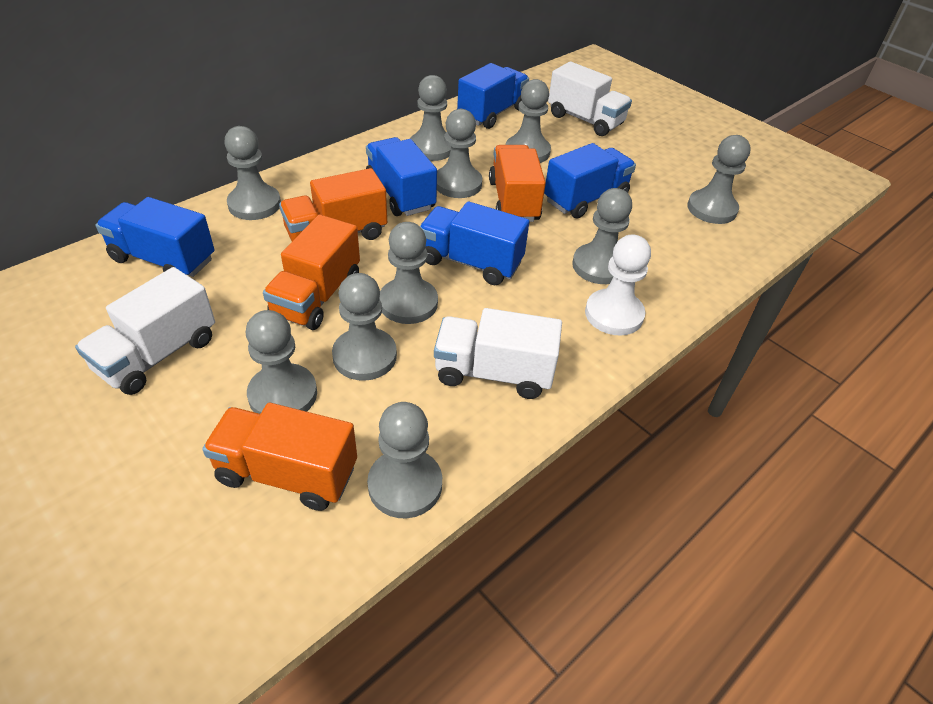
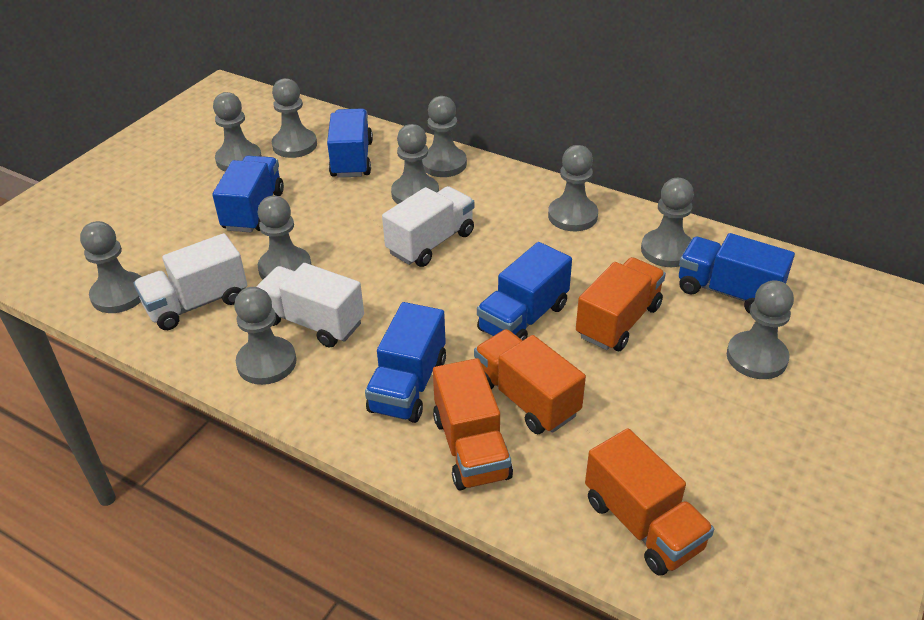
white pawn: 1 -> 0

